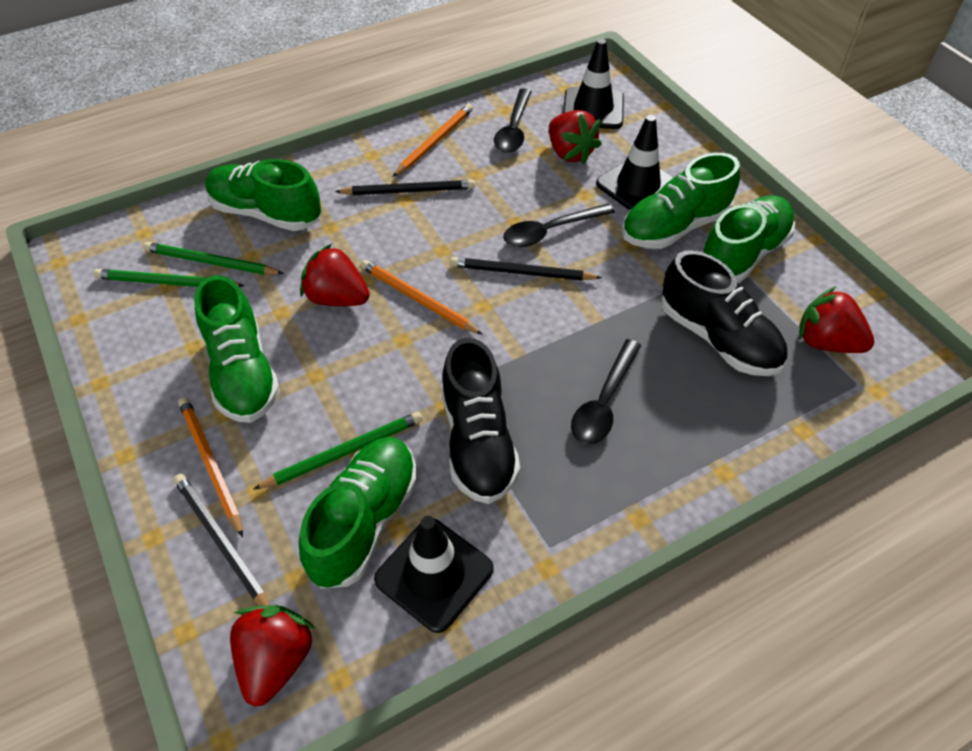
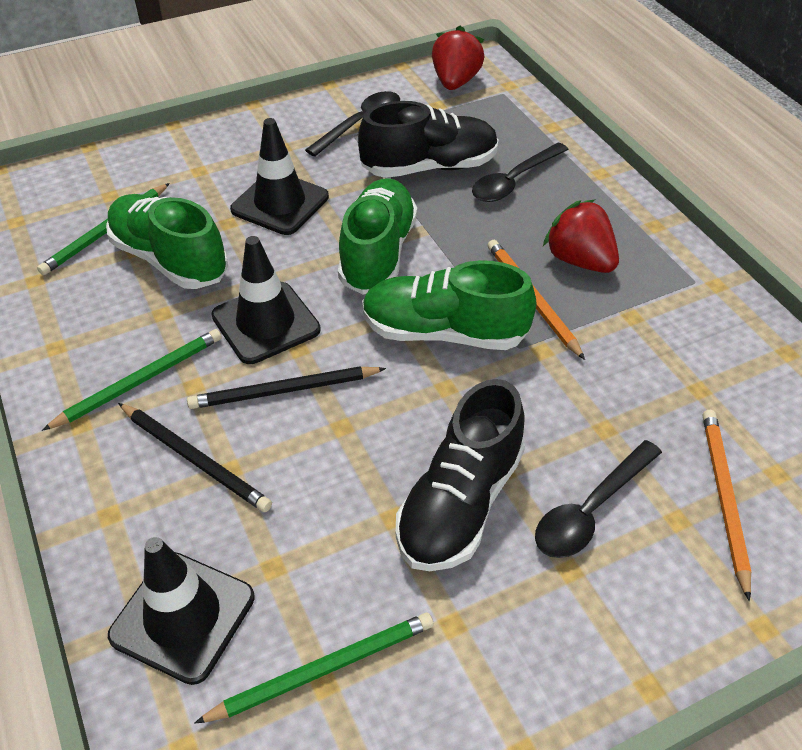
black pencil: 3 -> 2
green shoe: 5 -> 3
orange pencil: 3 -> 2
red strawberry: 4 -> 2

